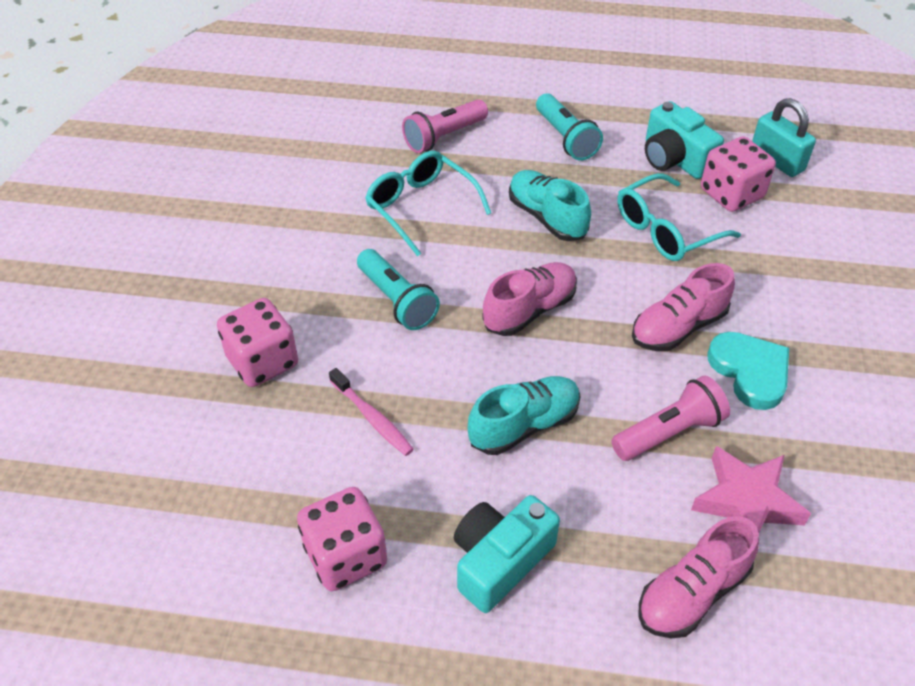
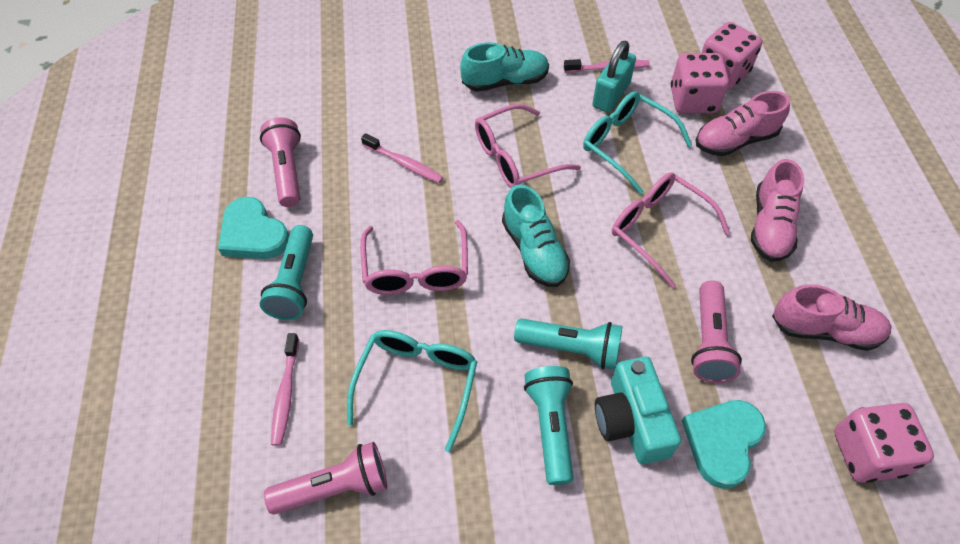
pink flashlight: 2 -> 3
pink glasses: 0 -> 3
pink star: 1 -> 0
pink toothbrush: 1 -> 3
turquoise camera: 2 -> 1
turquoise flashlight: 2 -> 3
turquoise heart: 1 -> 2

